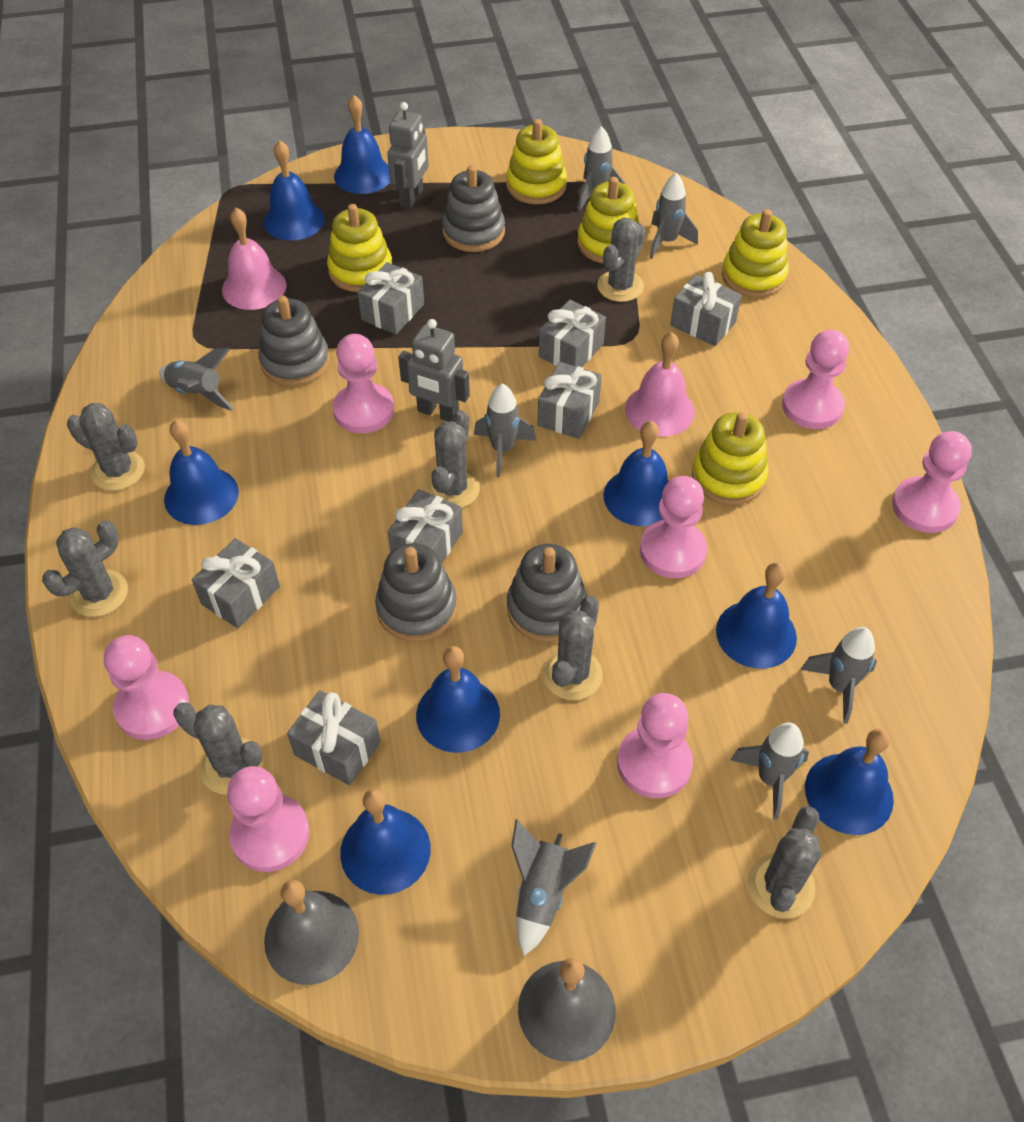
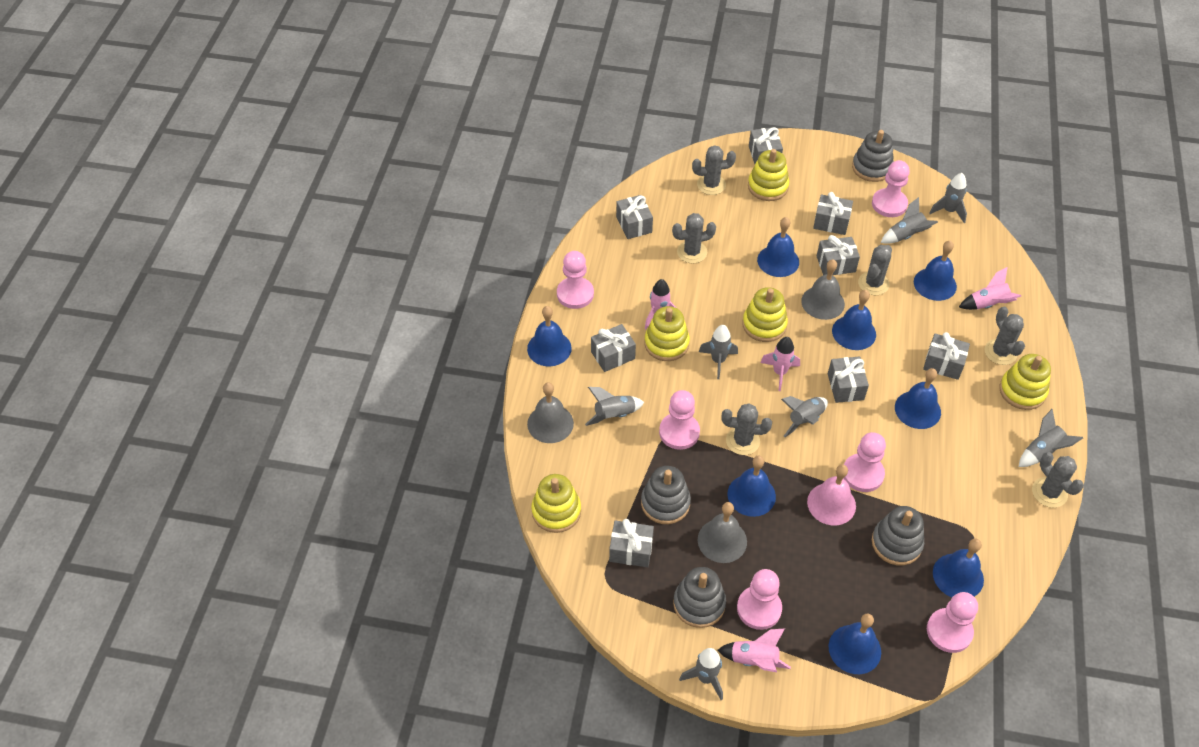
grey bell: 2 -> 3
grey cactus: 7 -> 6
grey gift: 7 -> 8
grey robot: 2 -> 0
pink bell: 2 -> 1
pink pawn: 7 -> 6
pink rocket: 0 -> 4

